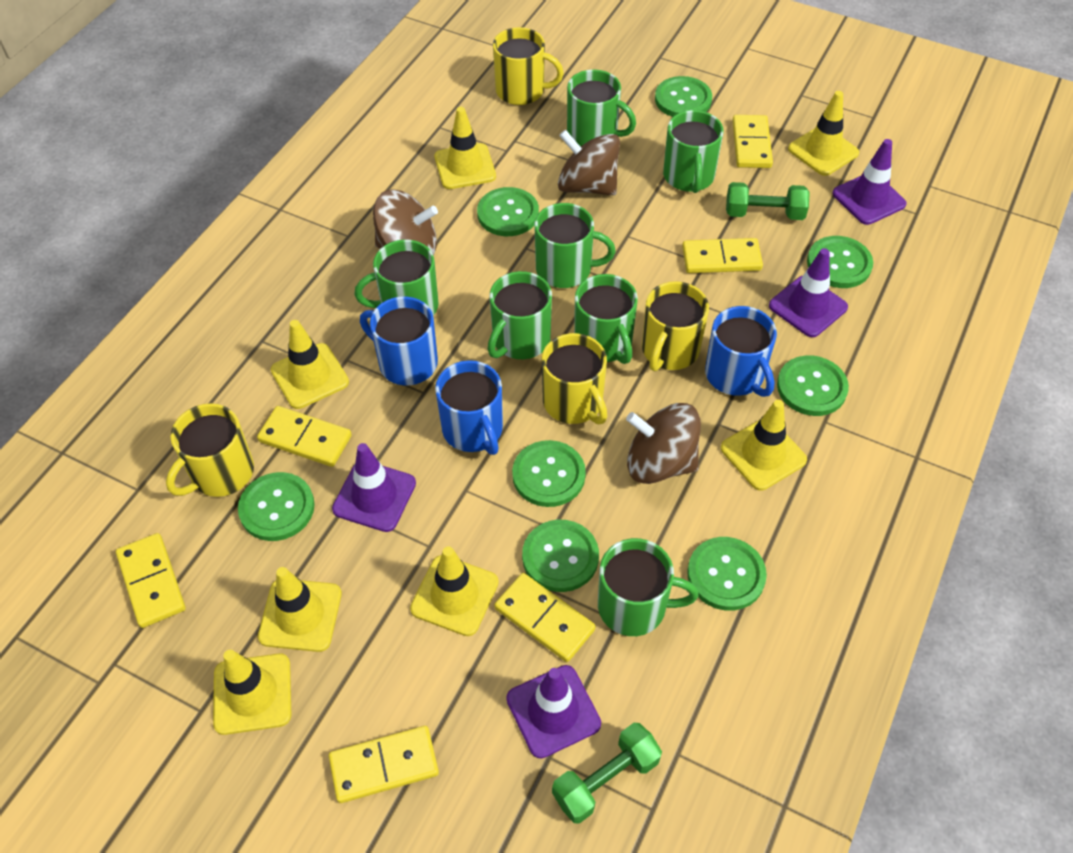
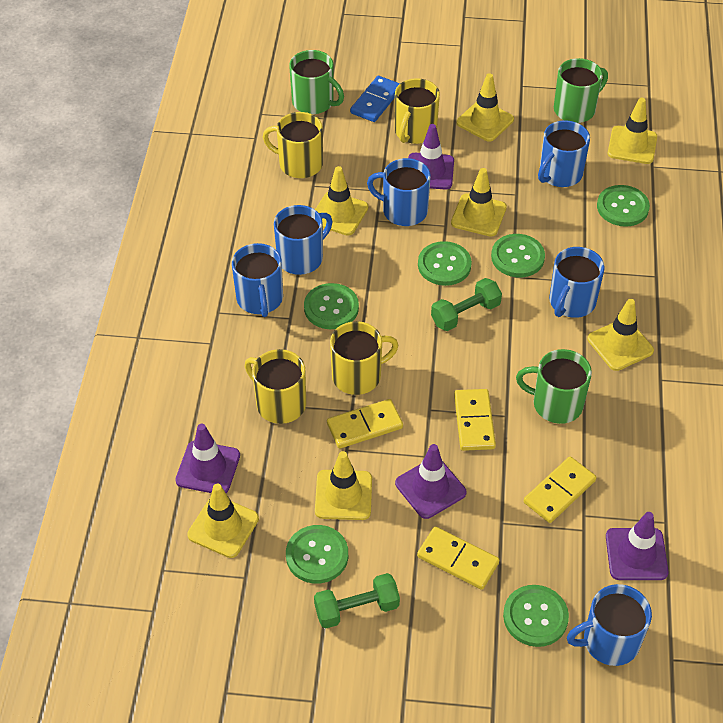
blue domino: 0 -> 1
blue mug: 3 -> 6
brown spinning top: 3 -> 0
green button: 8 -> 6
green mug: 7 -> 3
yellow domino: 6 -> 4

